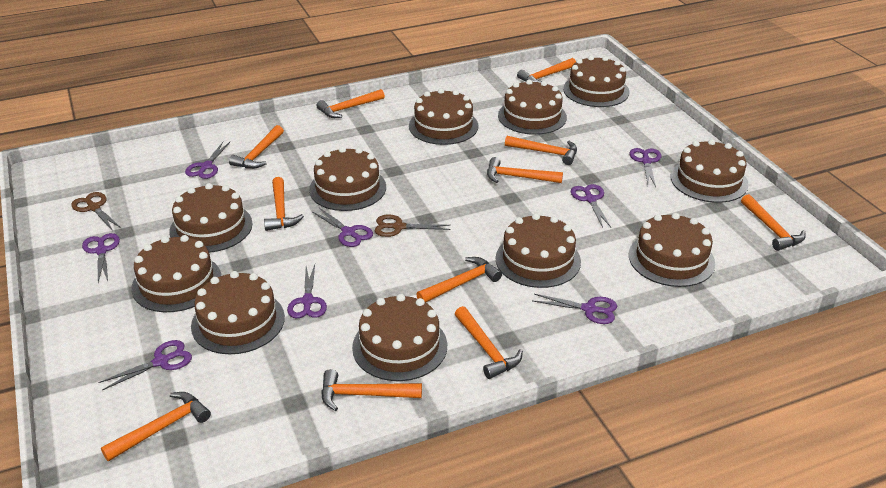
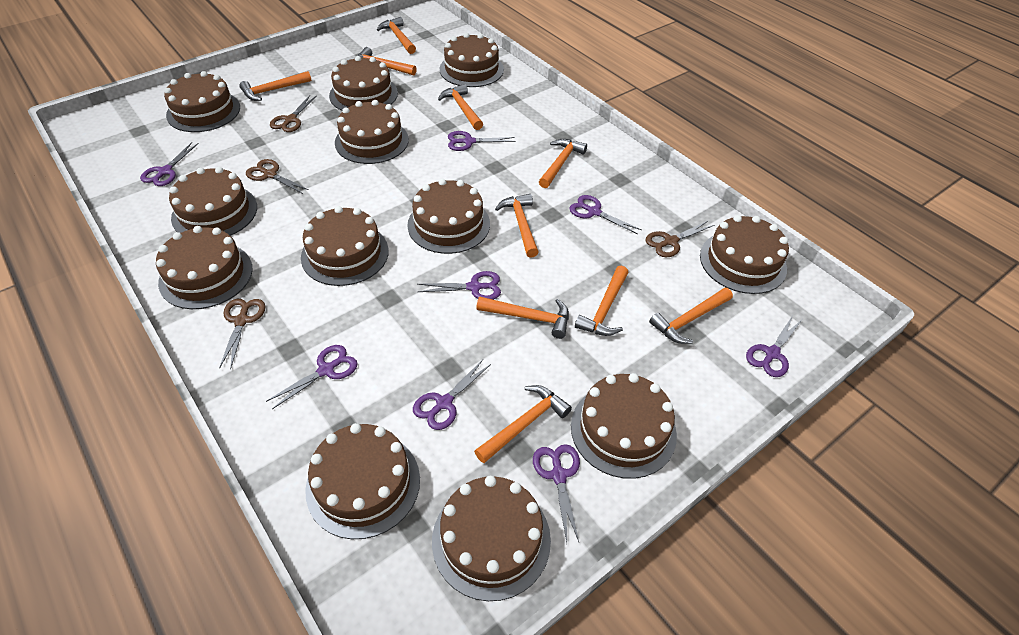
brown cake: 11 -> 12
brown scissors: 2 -> 4
orange hammer: 11 -> 10

